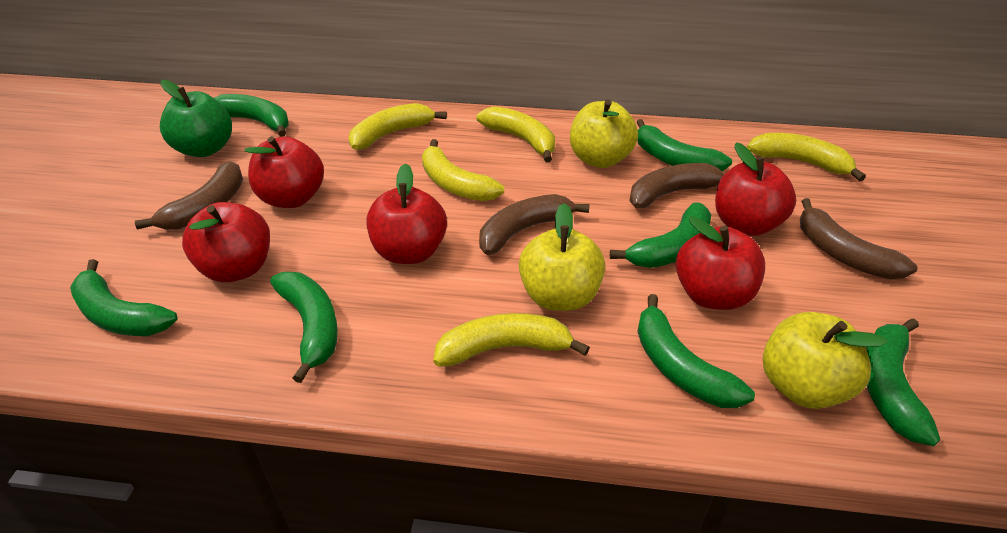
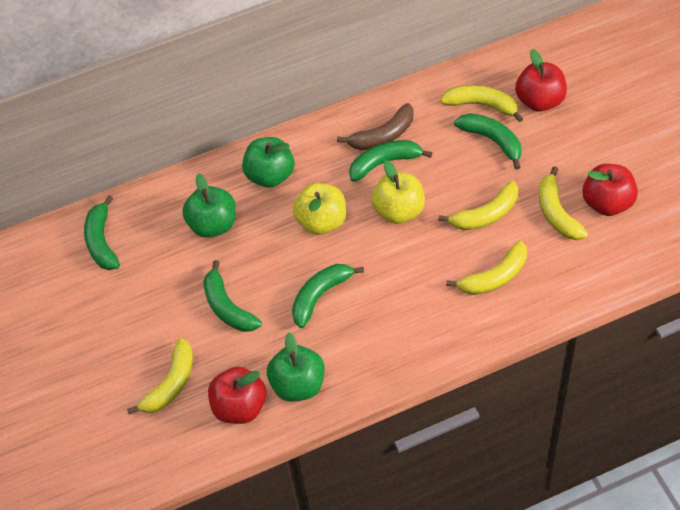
brown banana: 4 -> 1
green apple: 1 -> 3
green banana: 7 -> 5
red apple: 5 -> 3
yellow apple: 3 -> 2

